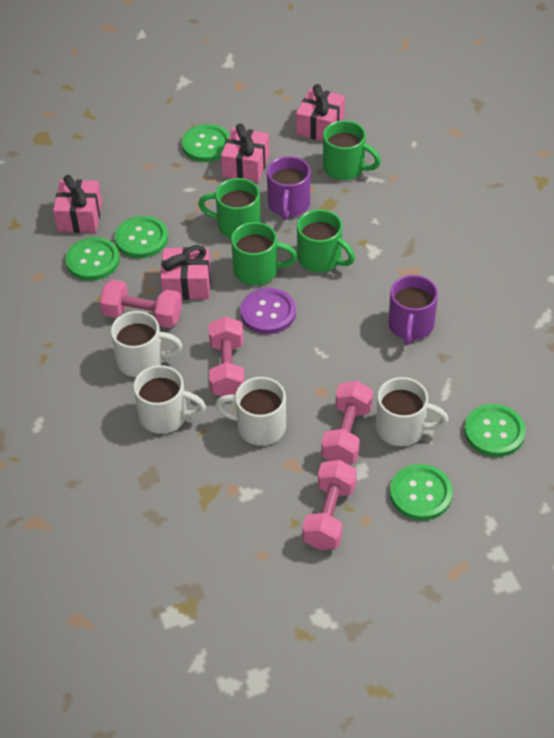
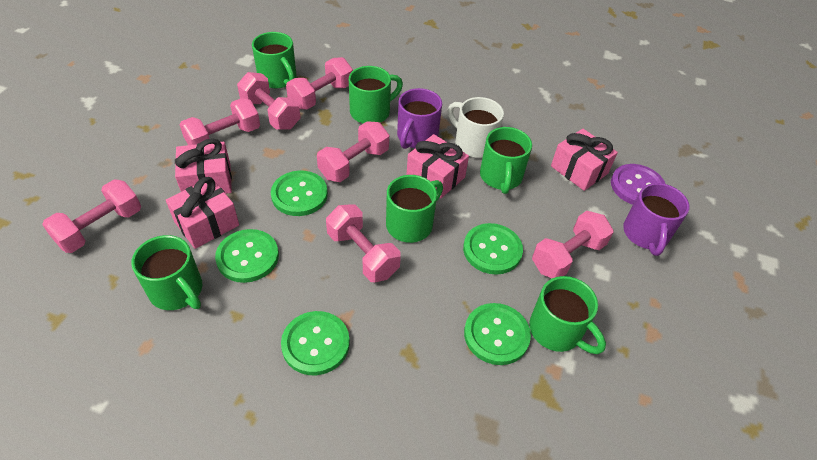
green mug: 4 -> 6
pink dumbbell: 4 -> 7
white mug: 4 -> 1

